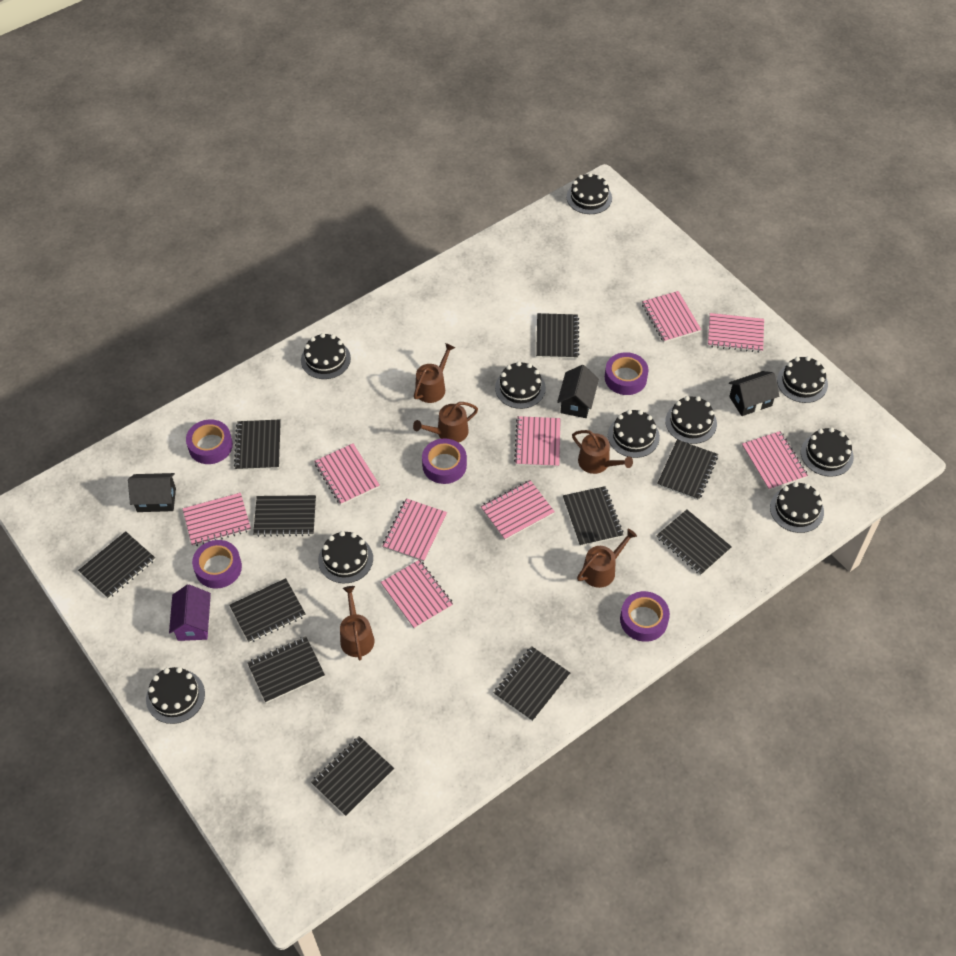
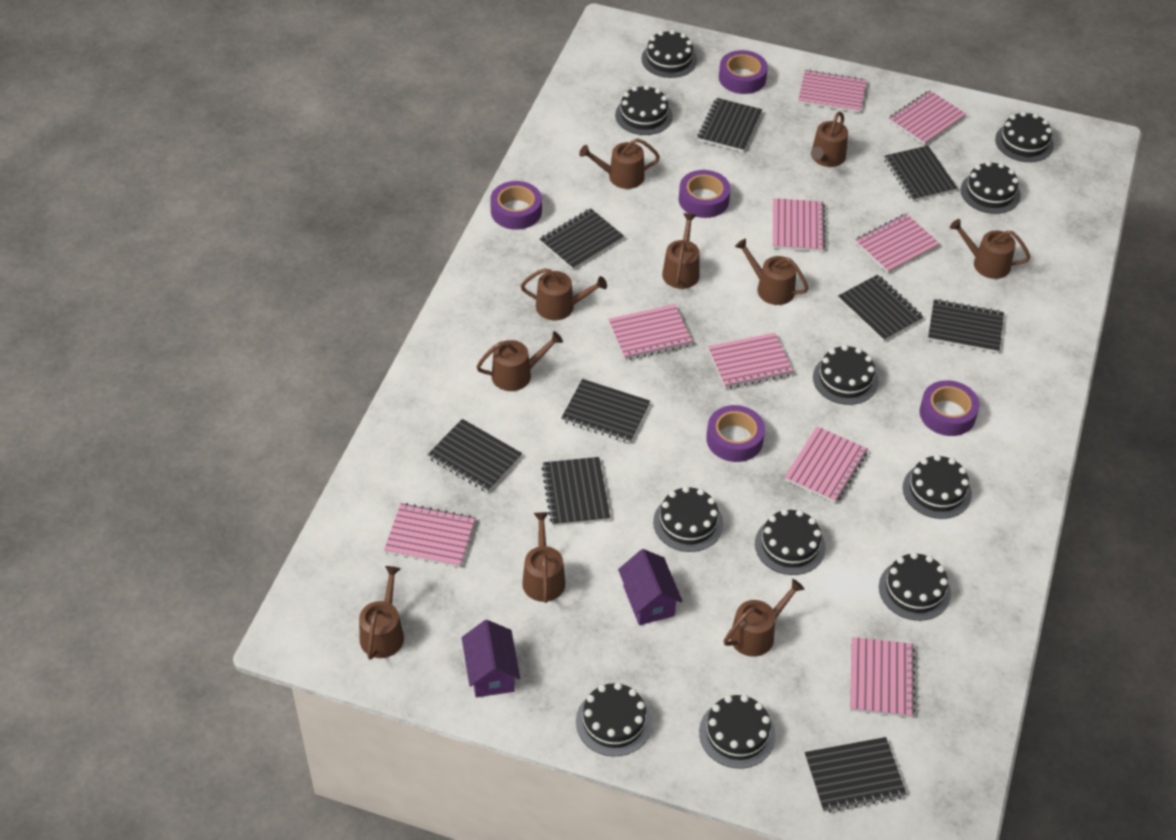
black cake: 10 -> 11
black house: 3 -> 0
black notebook: 11 -> 9
brown watering can: 5 -> 10
purple house: 1 -> 2

